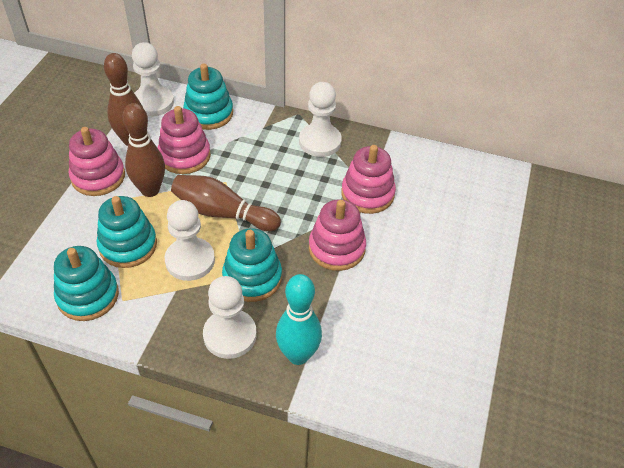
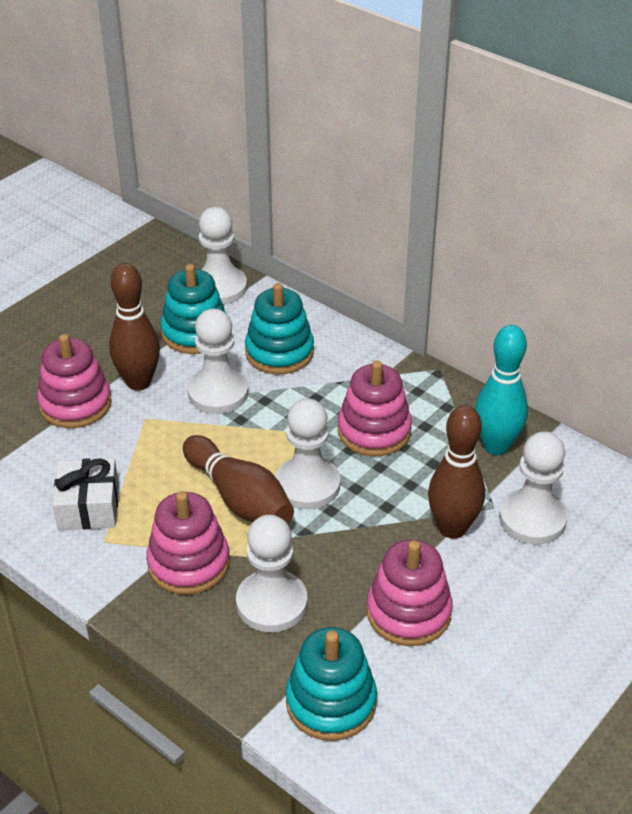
turquoise stacking toy: 4 -> 3
white gift: 0 -> 1
white pawn: 4 -> 5

